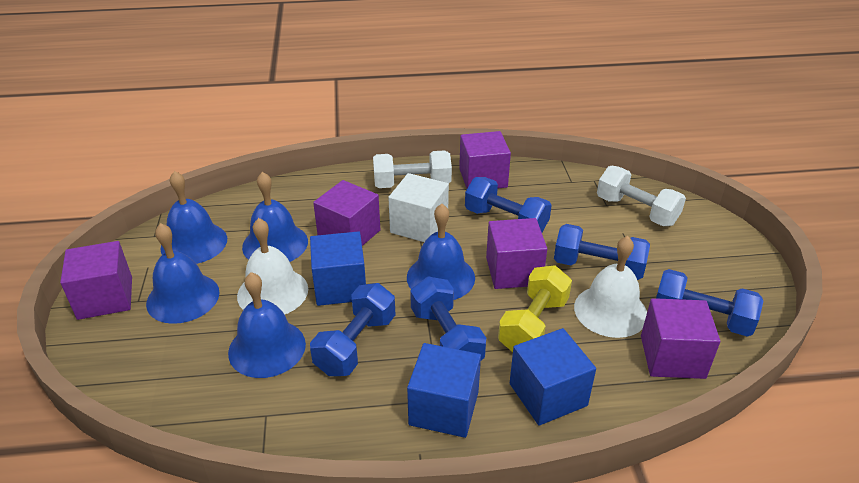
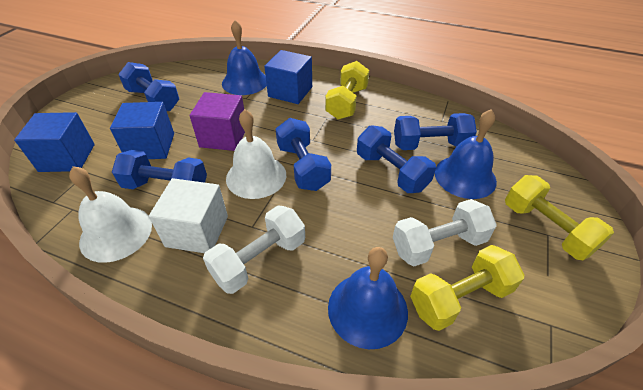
blue bell: 5 -> 3
purple cube: 5 -> 1
yellow dumbbell: 1 -> 3

